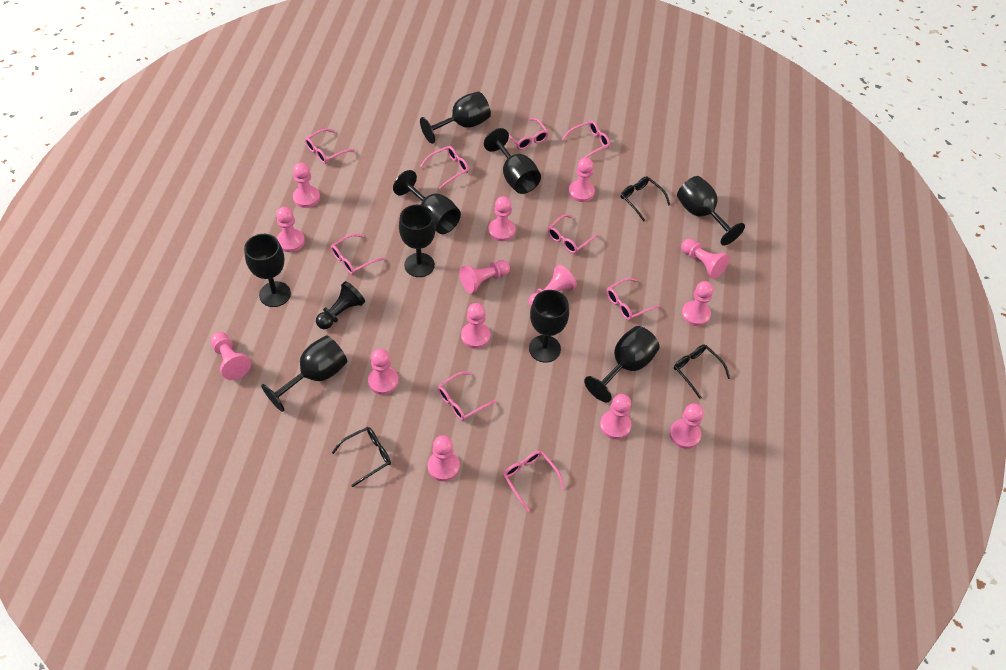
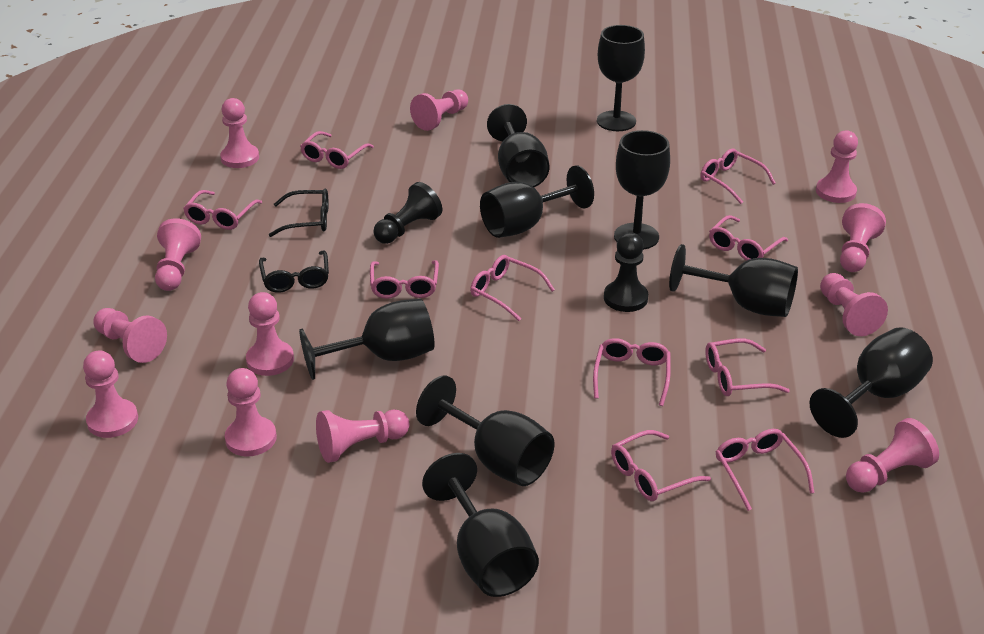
black glasses: 3 -> 2
black pawn: 1 -> 2
pink glasses: 9 -> 10
pink pawn: 14 -> 12

